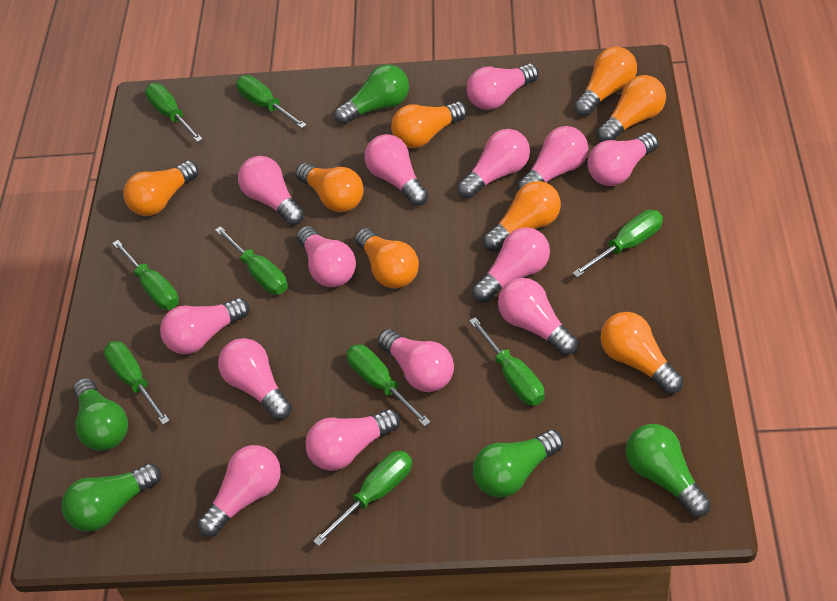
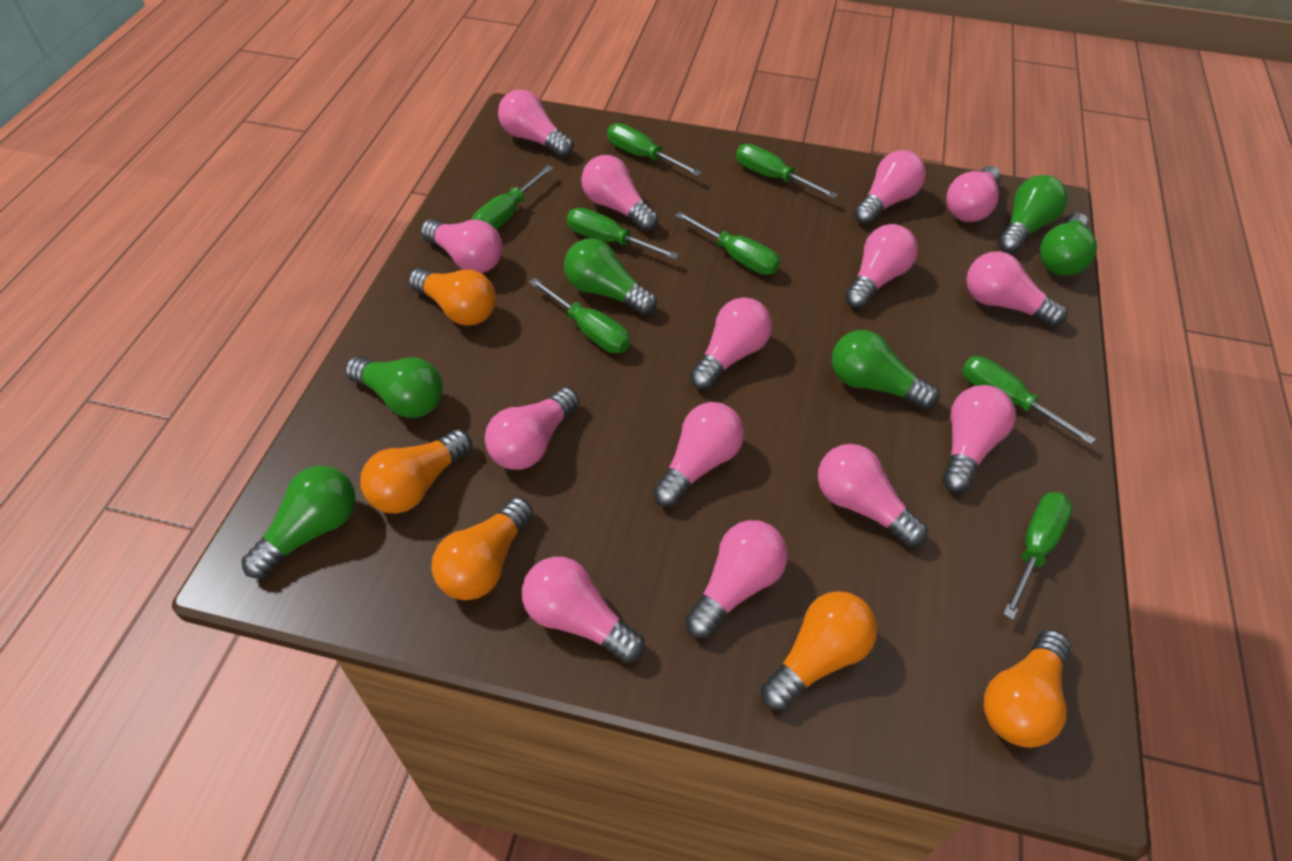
green light bulb: 5 -> 6
green screwdriver: 9 -> 8
orange light bulb: 8 -> 5

